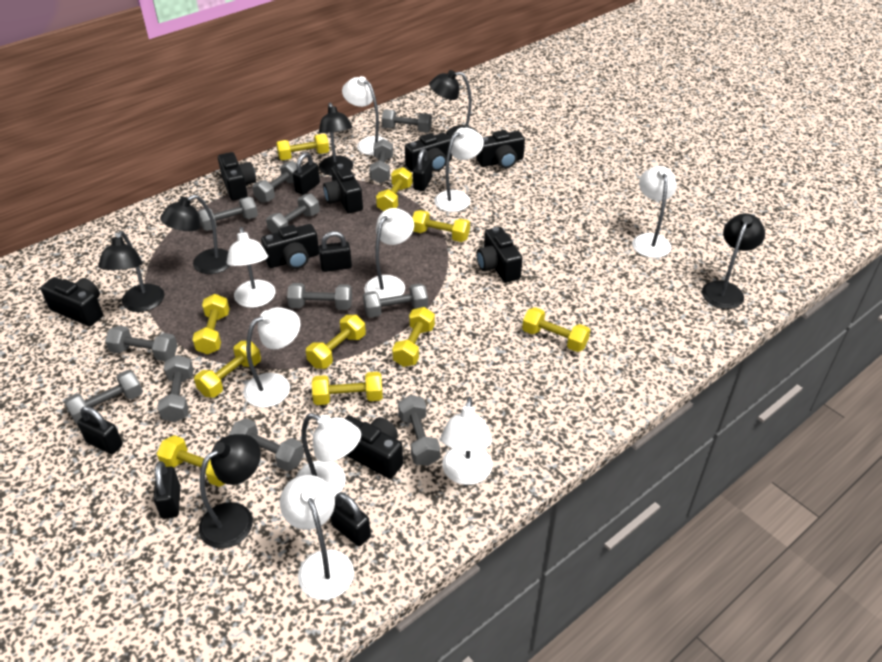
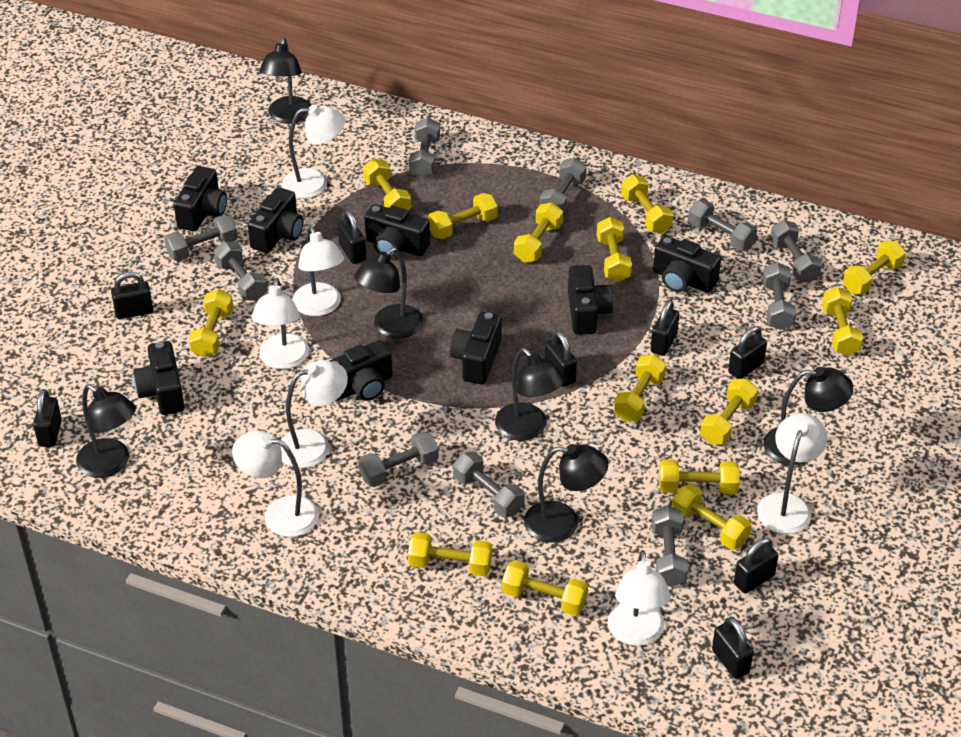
black padlock: 6 -> 8
grey dumbbell: 12 -> 10
white lamp: 9 -> 7
yellow dumbbell: 10 -> 14

